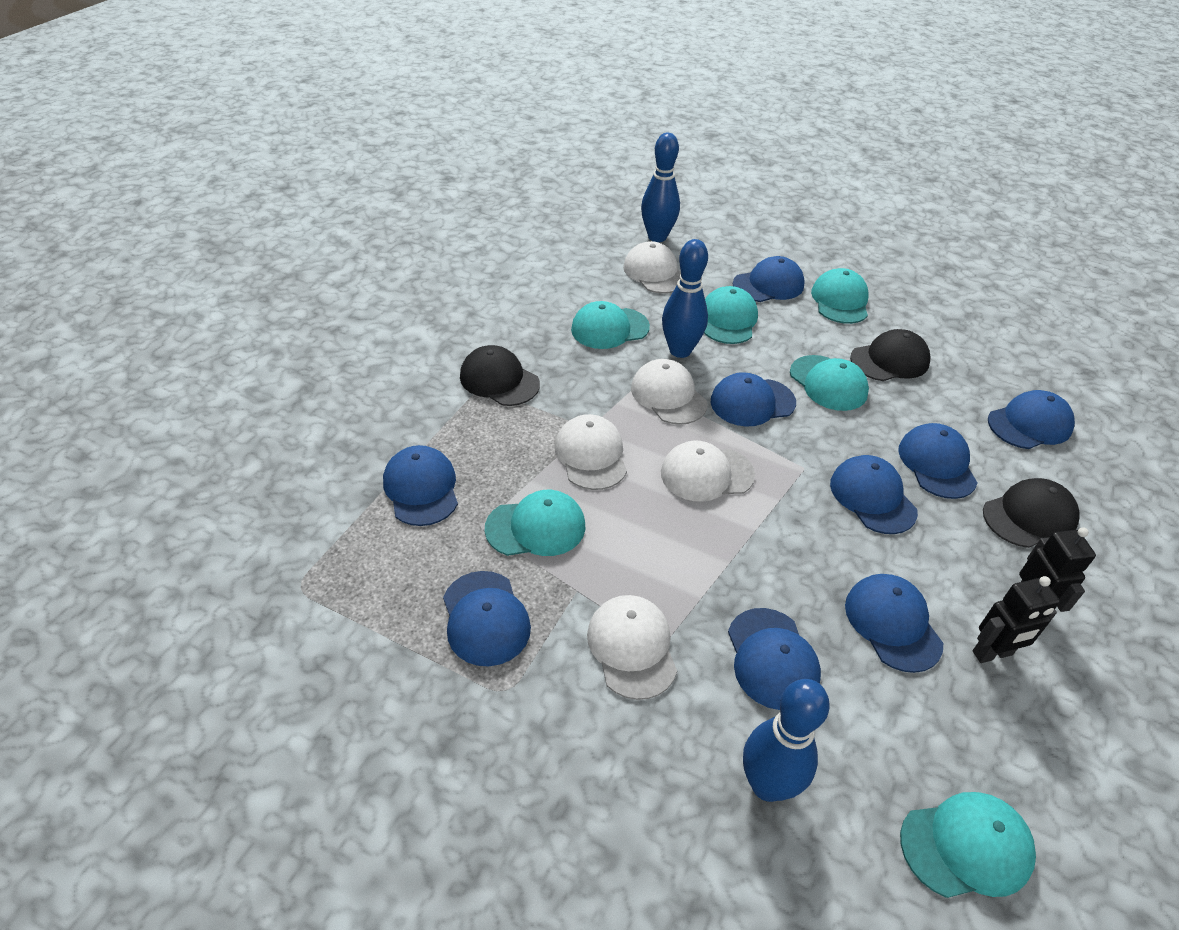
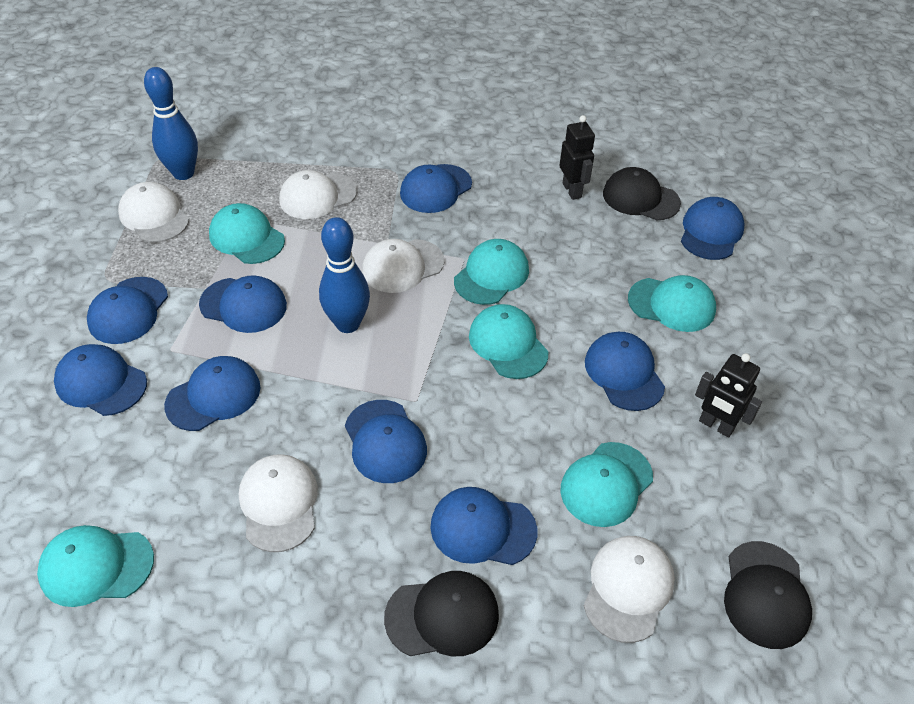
blue bowling pin: 3 -> 2

